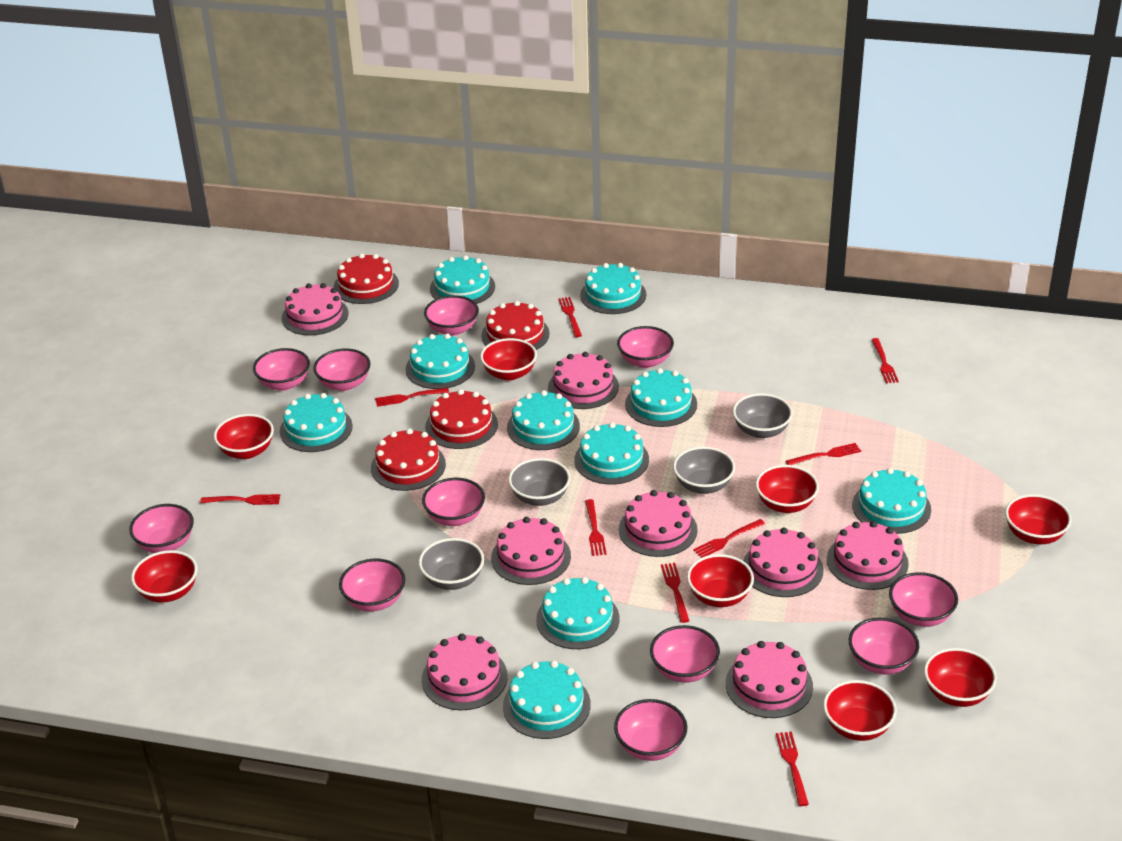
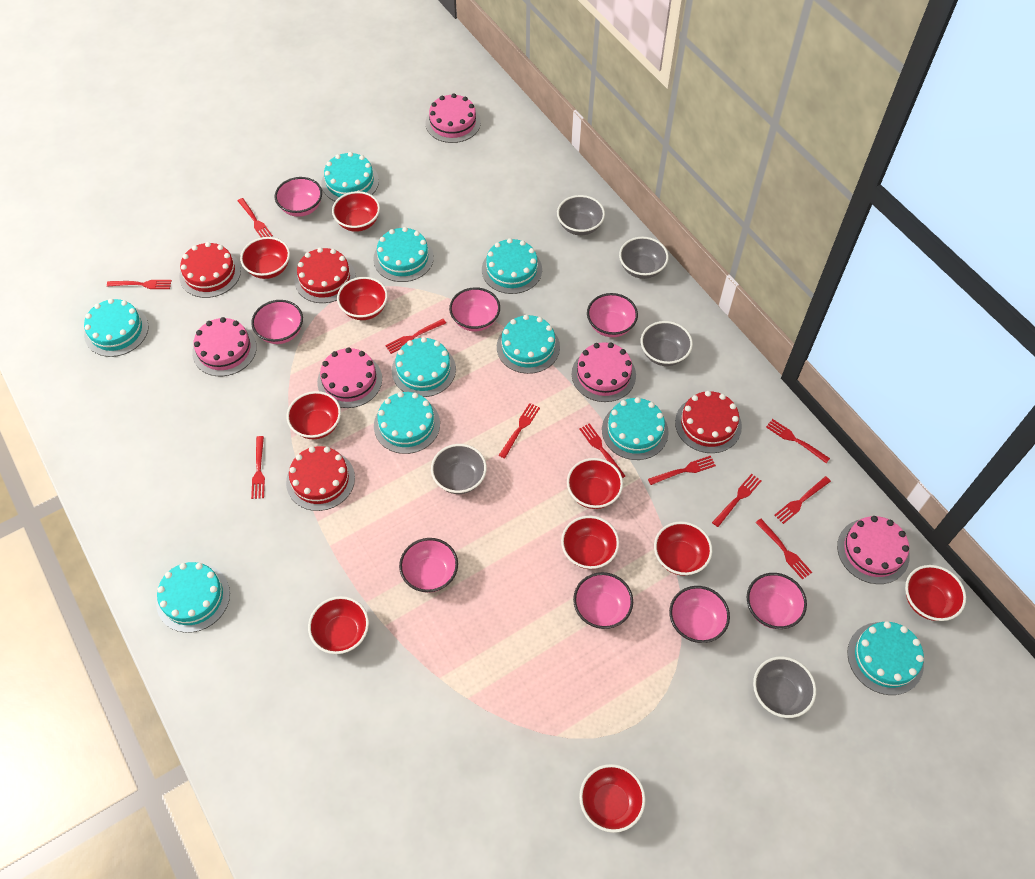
grey bowl: 4 -> 5
pink bowl: 11 -> 8
pink cake: 8 -> 5
red bowl: 8 -> 10
red fork: 9 -> 11

